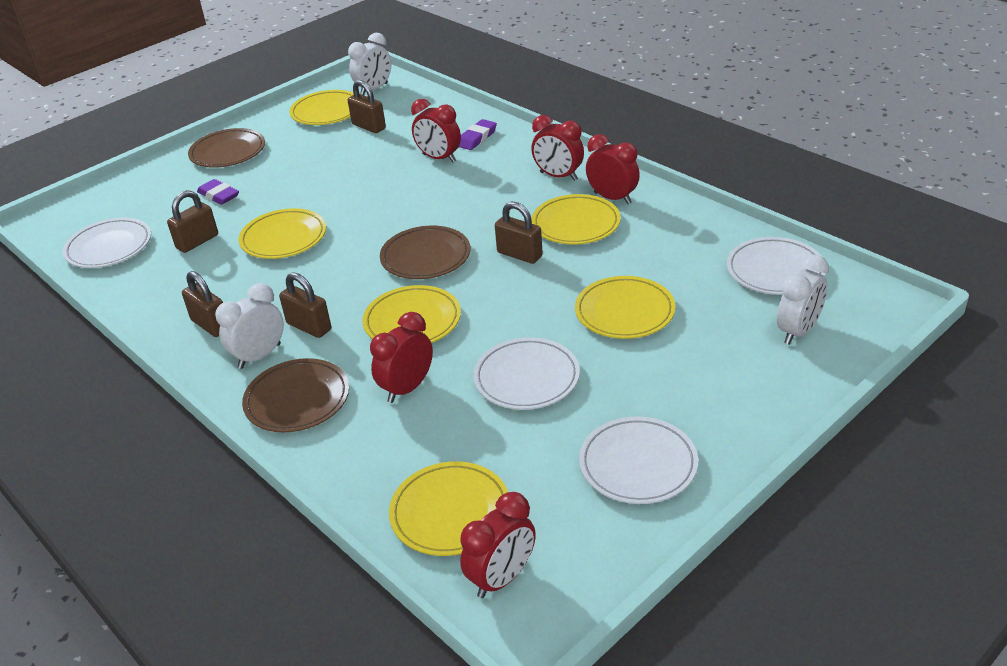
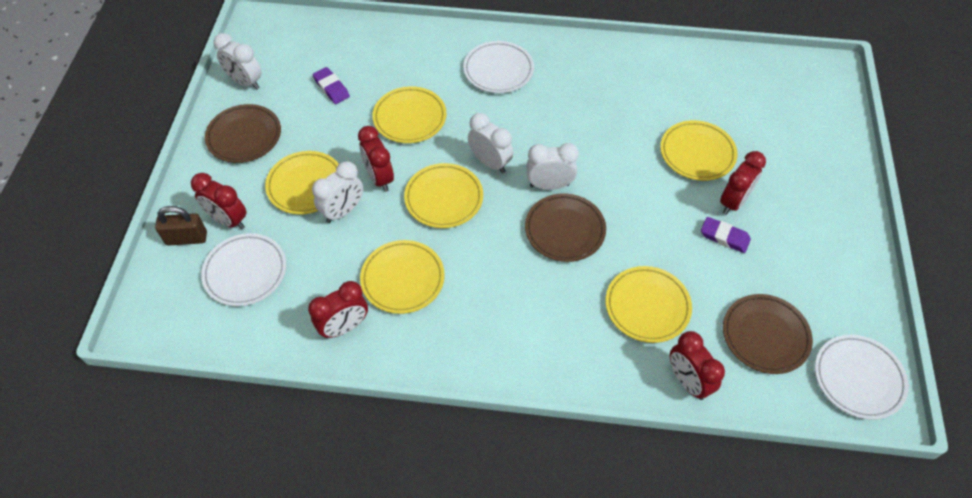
brown padlock: 5 -> 1
white clock: 3 -> 4
white plate: 4 -> 3

